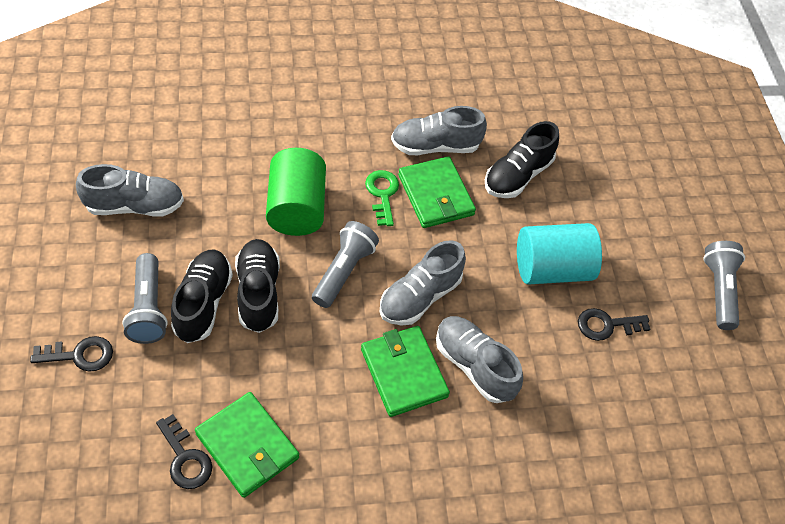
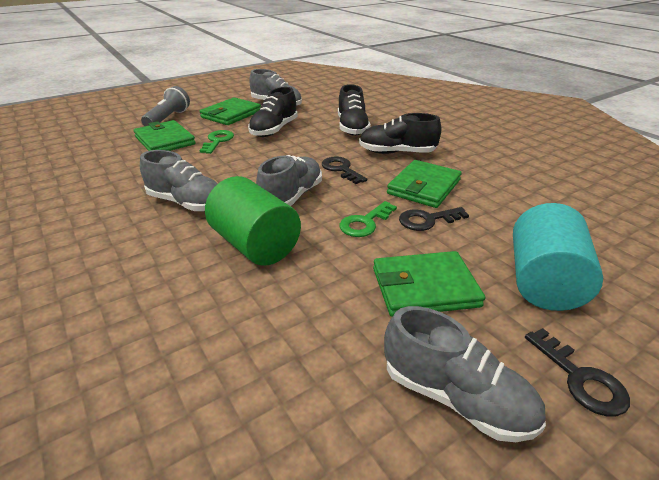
green key: 1 -> 2
green wallet: 3 -> 4
grey flashlight: 3 -> 1

